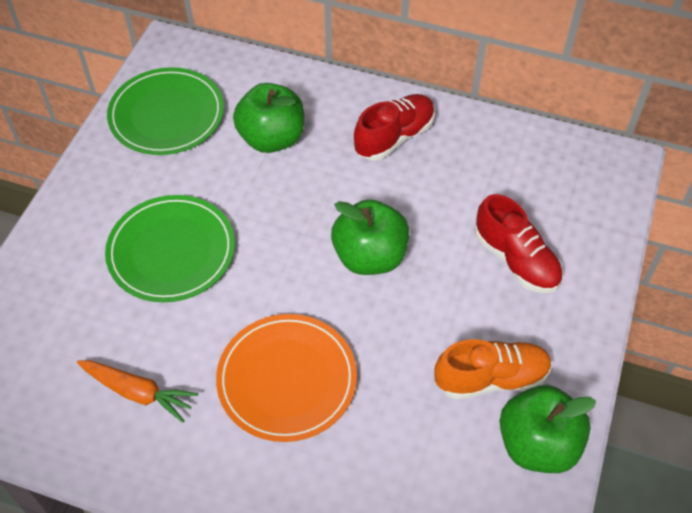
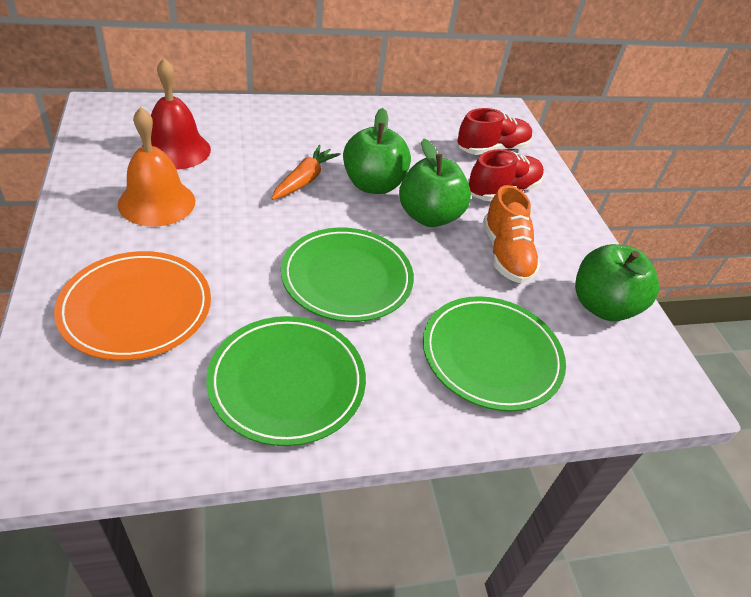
green plate: 2 -> 3
orange bell: 0 -> 1
red bell: 0 -> 1

